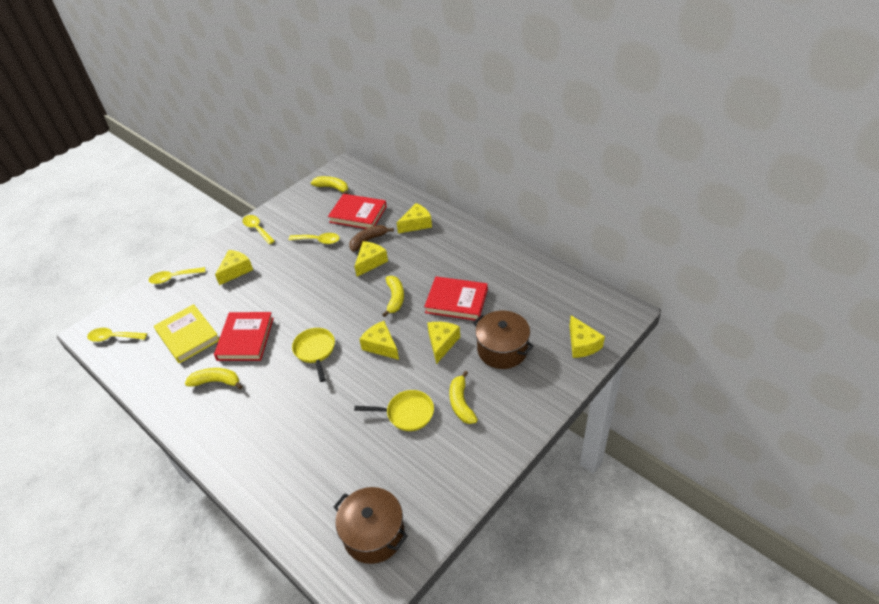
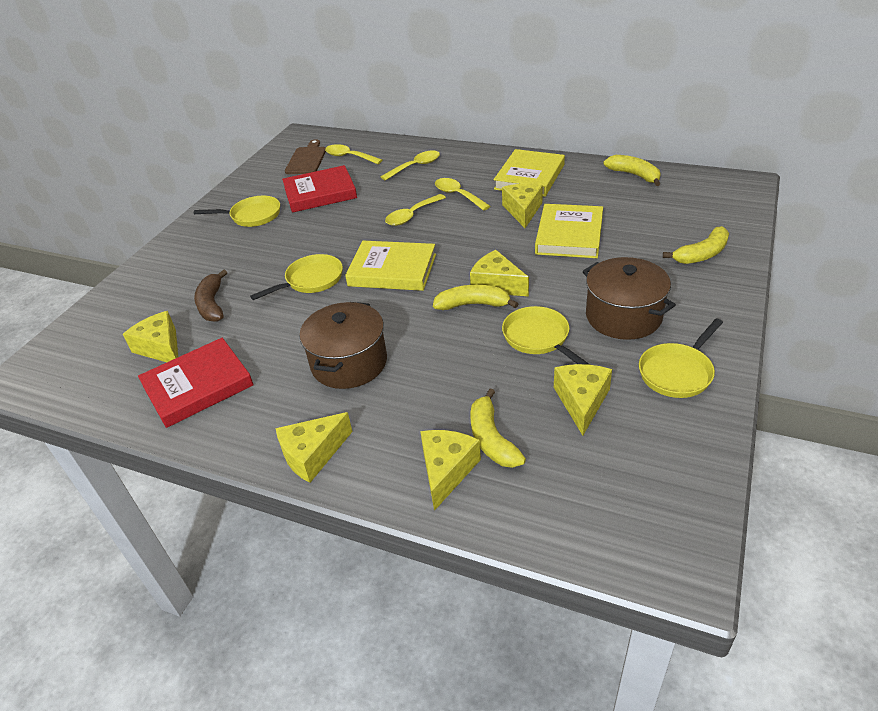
brown cutting board: 0 -> 1
red book: 3 -> 2
yellow book: 1 -> 3
yellow pan: 2 -> 4

